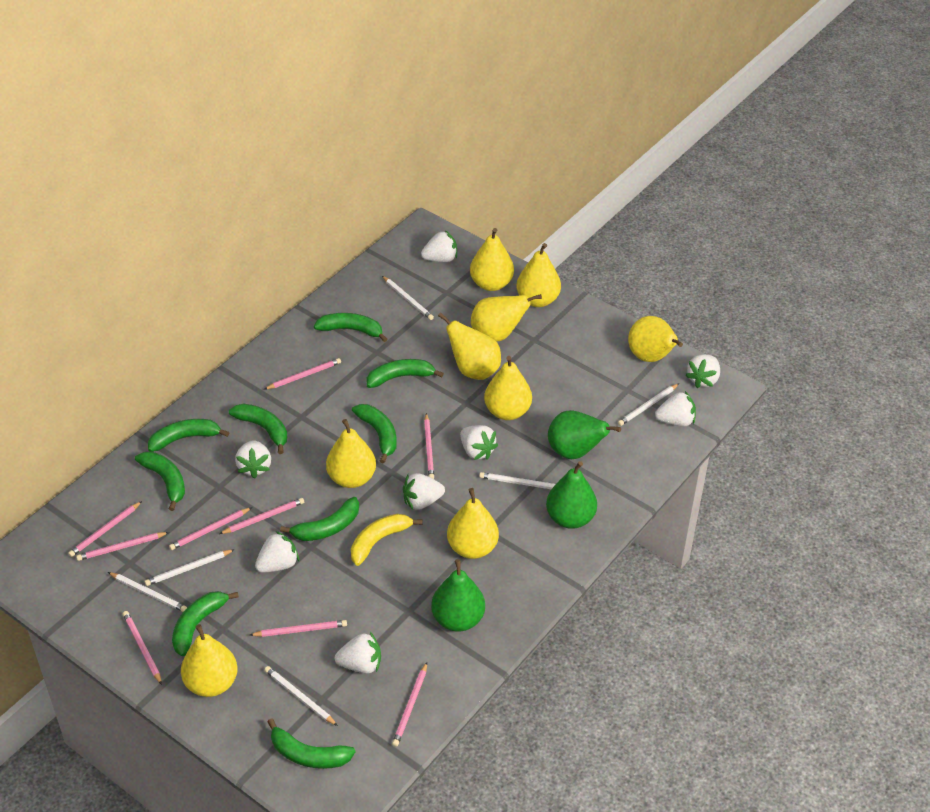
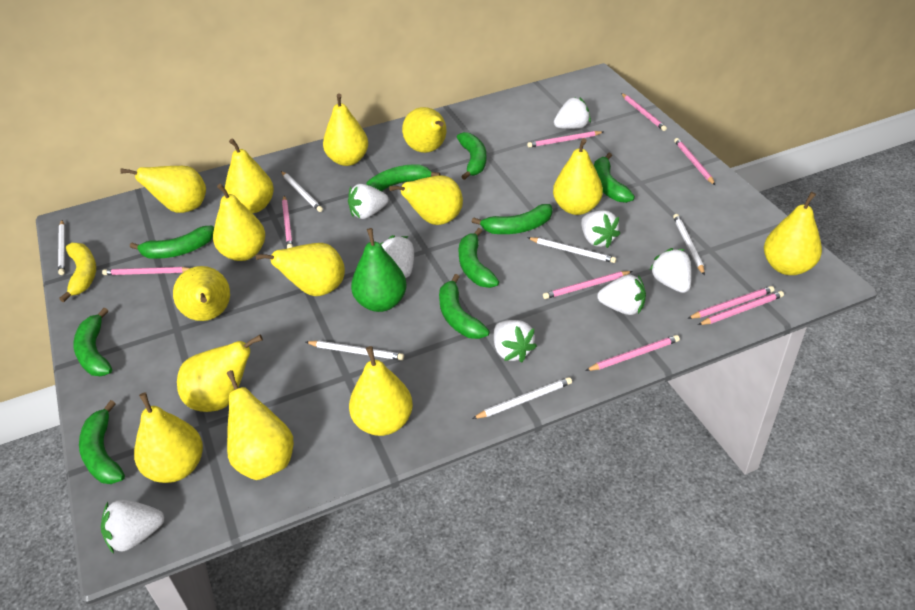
green pear: 3 -> 1
yellow pear: 9 -> 14

